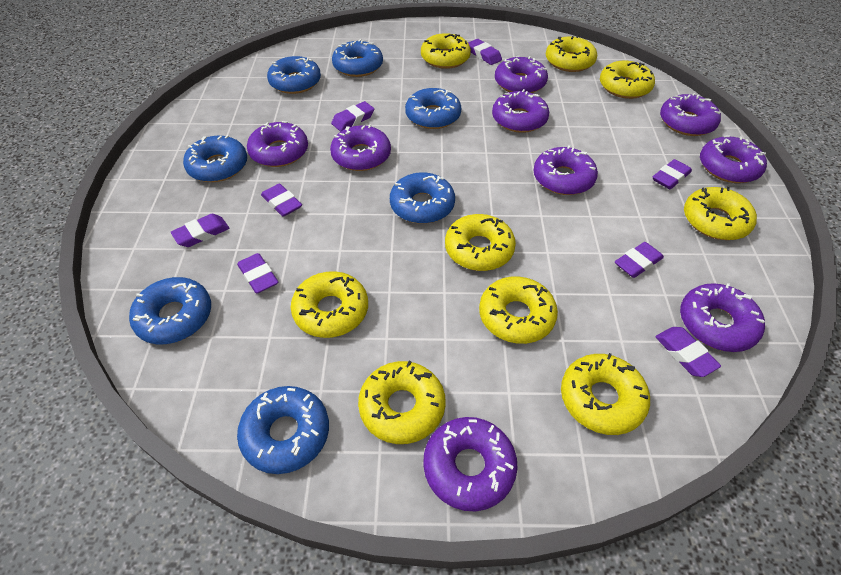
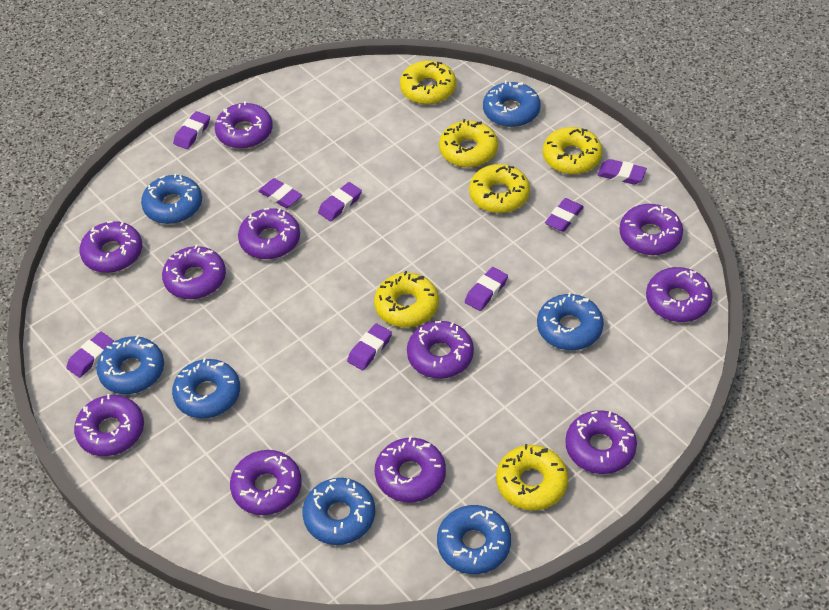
purple donut: 9 -> 11
yellow donut: 9 -> 6

